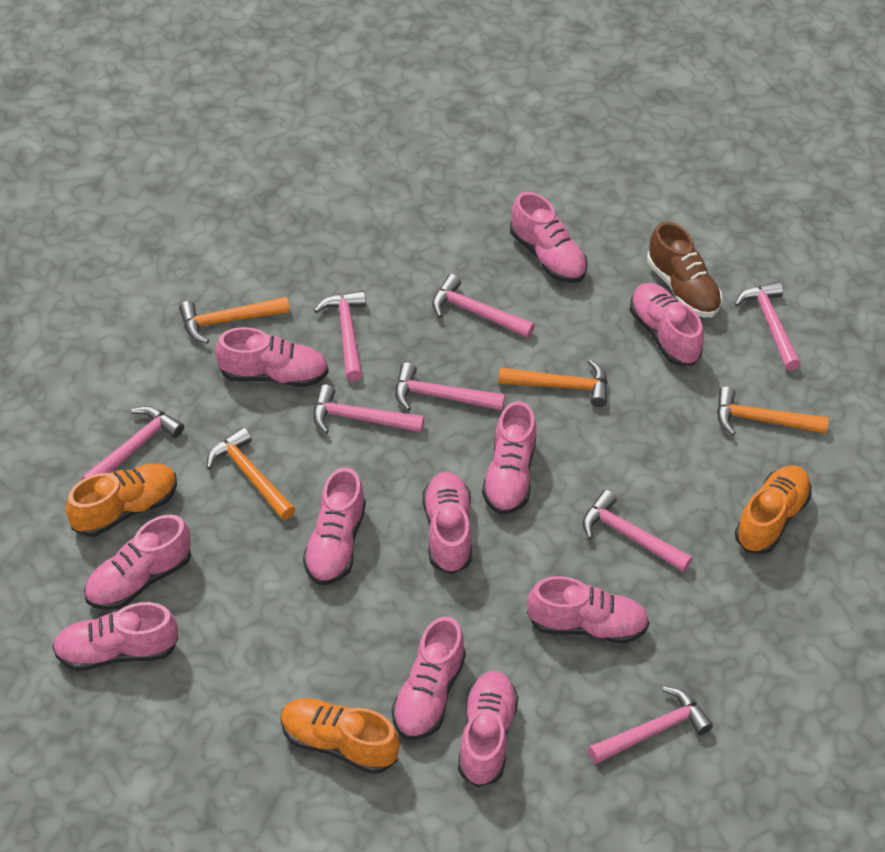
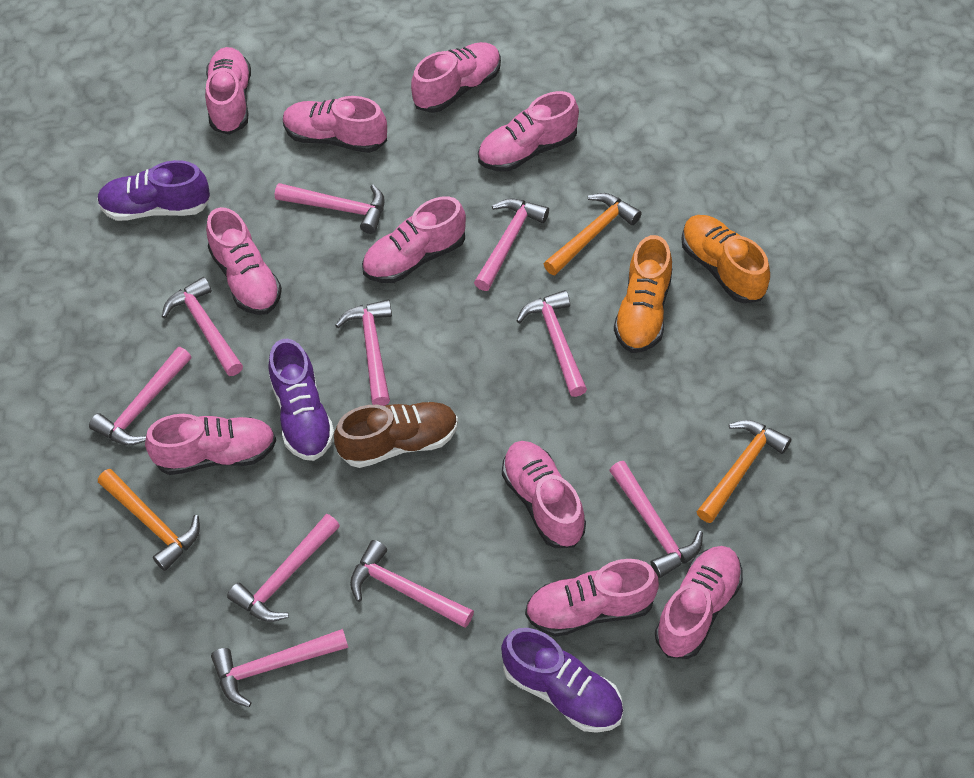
orange hammer: 4 -> 3
orange shoe: 3 -> 2
pink hammer: 8 -> 10
pink shoe: 11 -> 10
purple shoe: 0 -> 3

